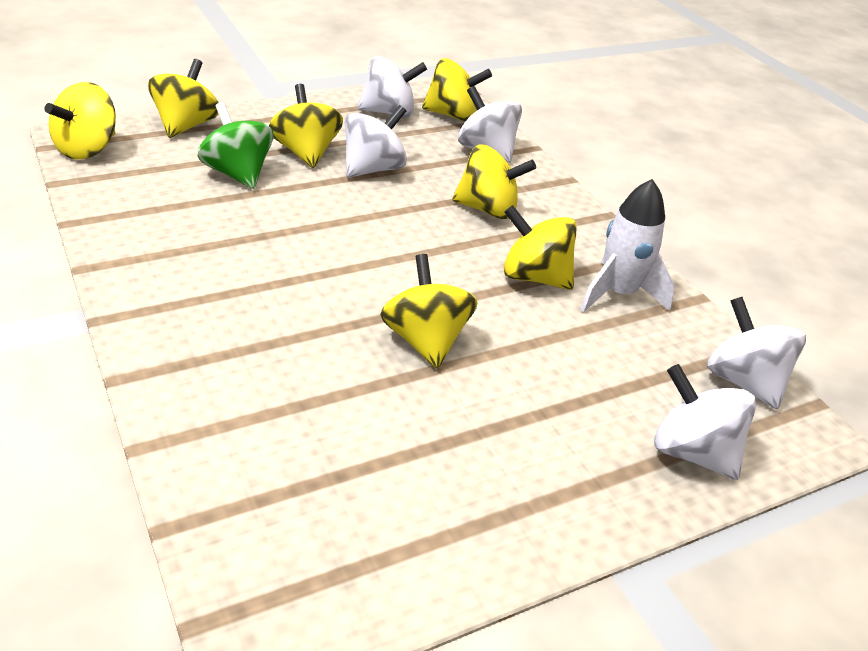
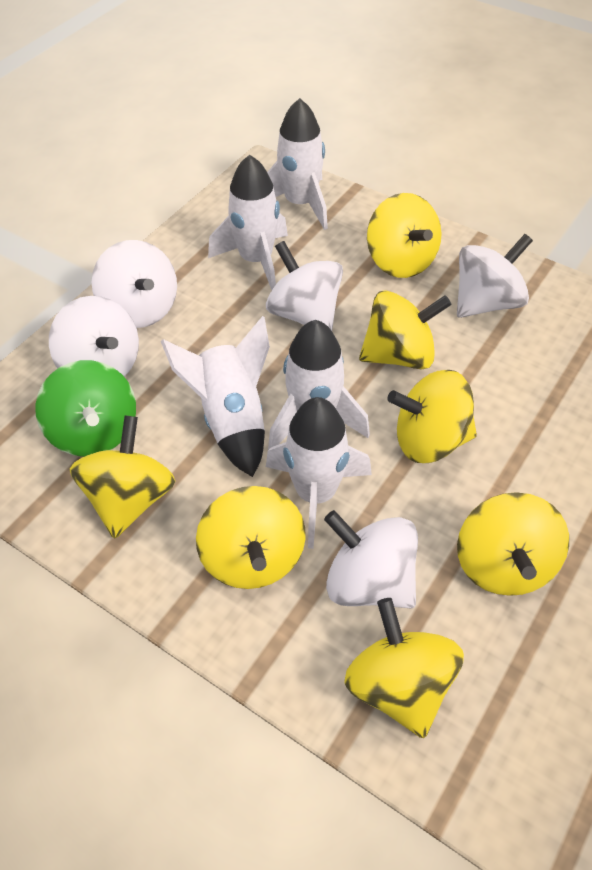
white rocket: 1 -> 5

